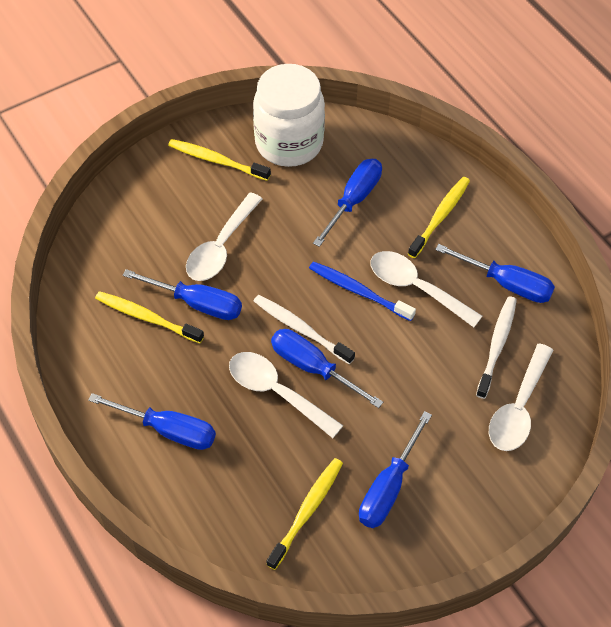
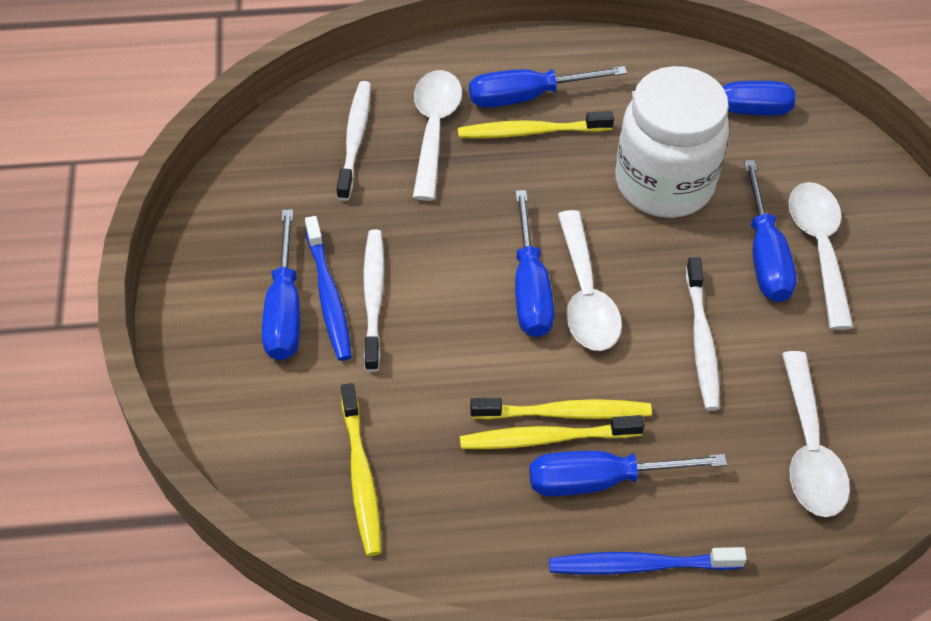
blue toothbrush: 1 -> 2
white toothbrush: 2 -> 3

